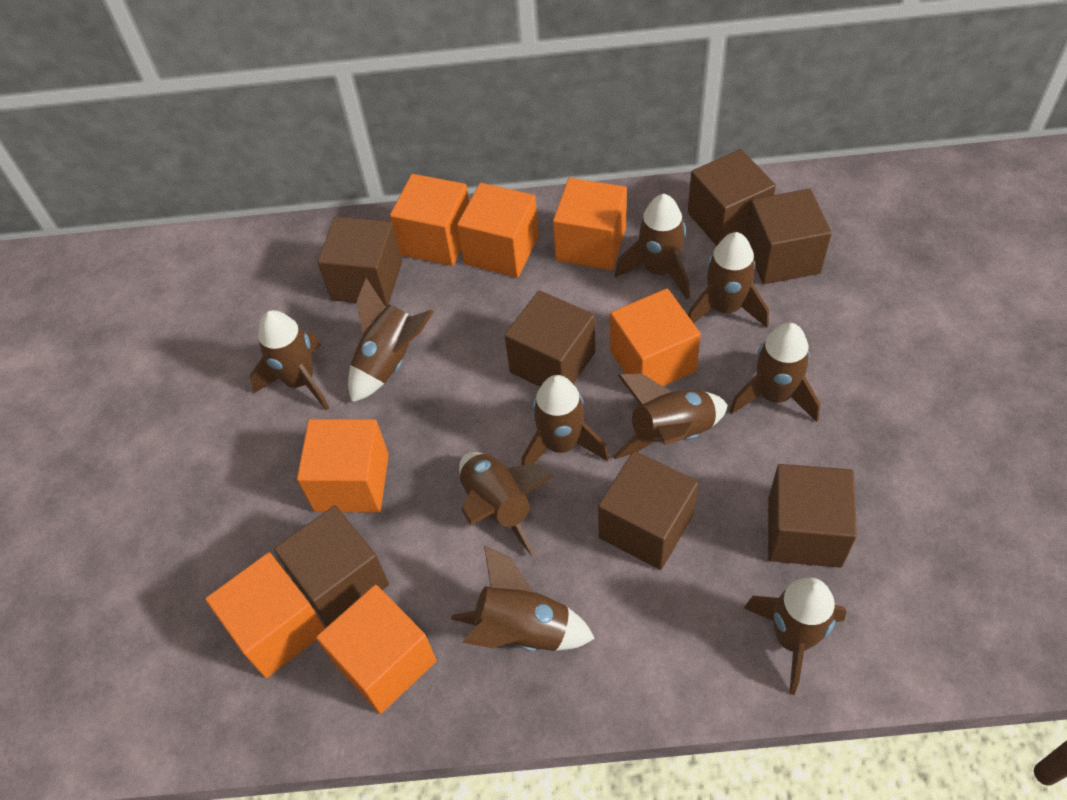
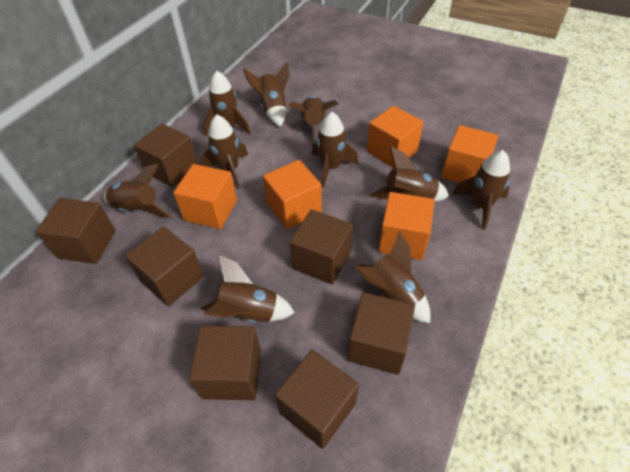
orange cube: 7 -> 5

